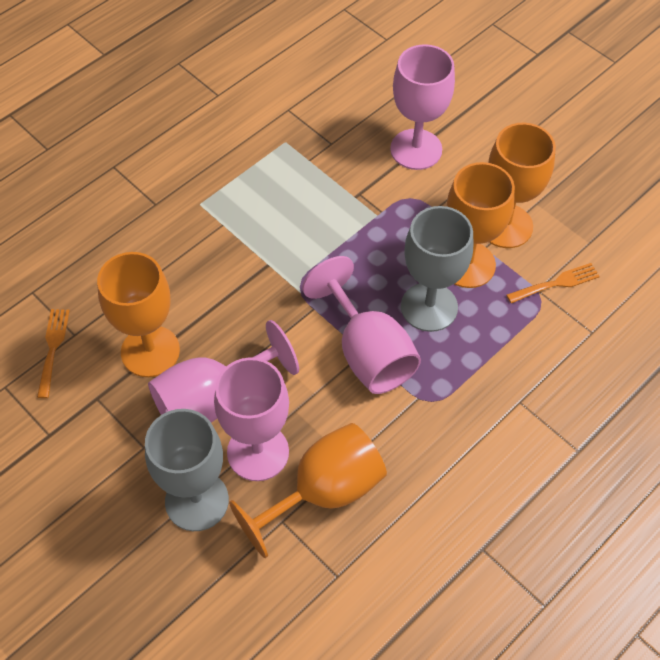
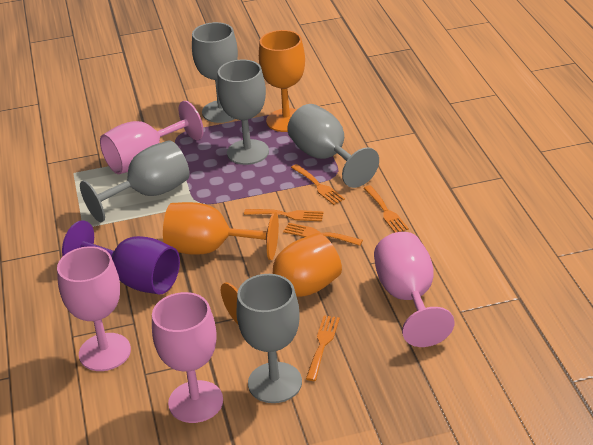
grey goblet: 2 -> 5
orange fork: 2 -> 5
orange goblet: 4 -> 3
purple goblet: 0 -> 1

